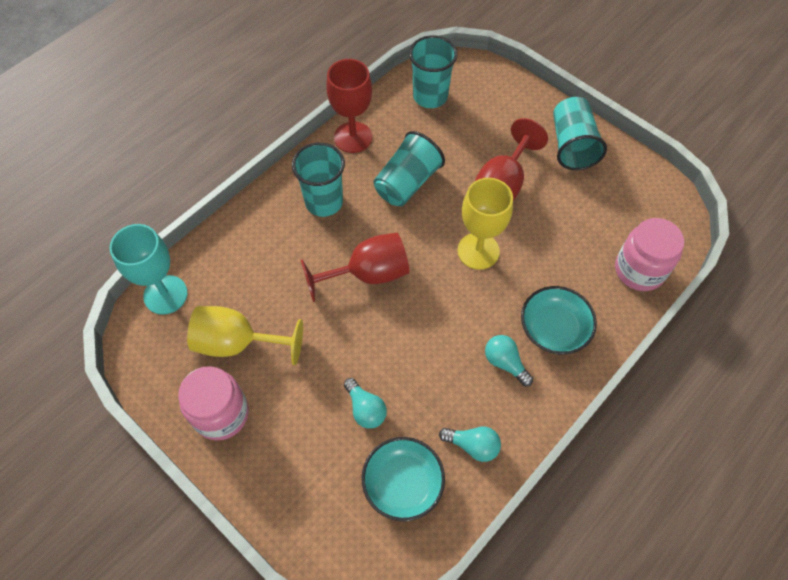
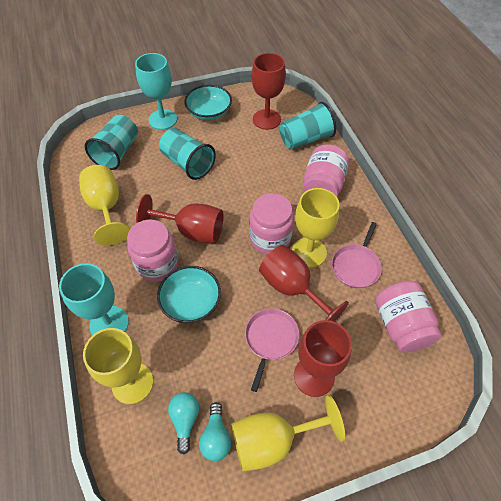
pink jar: 2 -> 4
pink pan: 0 -> 2
red goblet: 3 -> 4
turquoise cup: 4 -> 3
turquoise goblet: 1 -> 2
turquoise light bulb: 3 -> 2
yellow goblet: 2 -> 4

